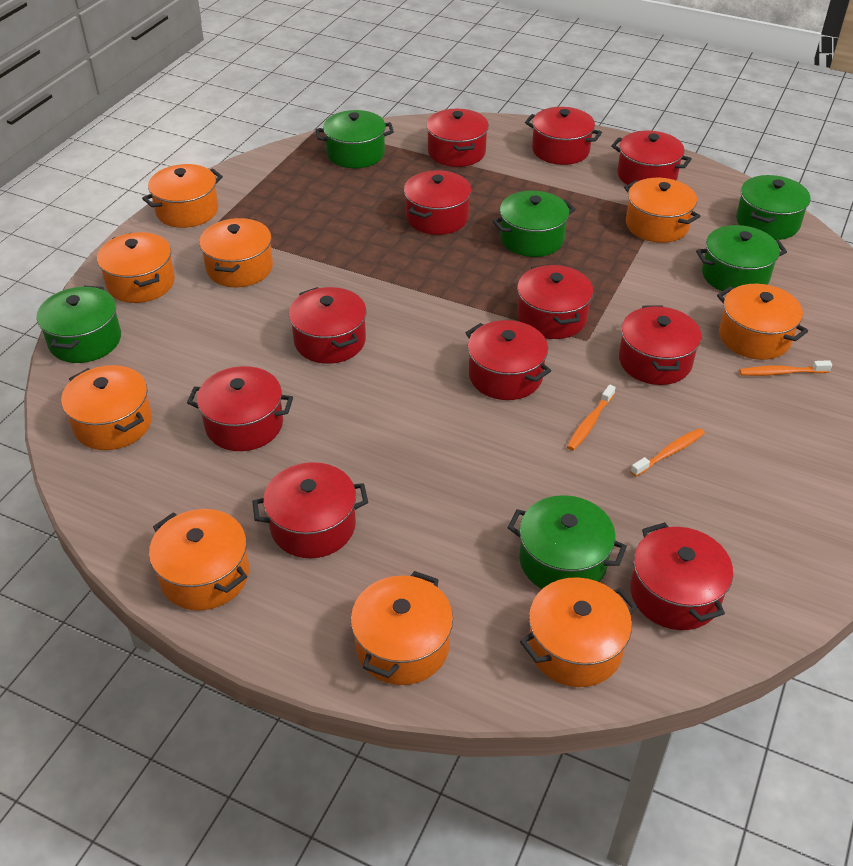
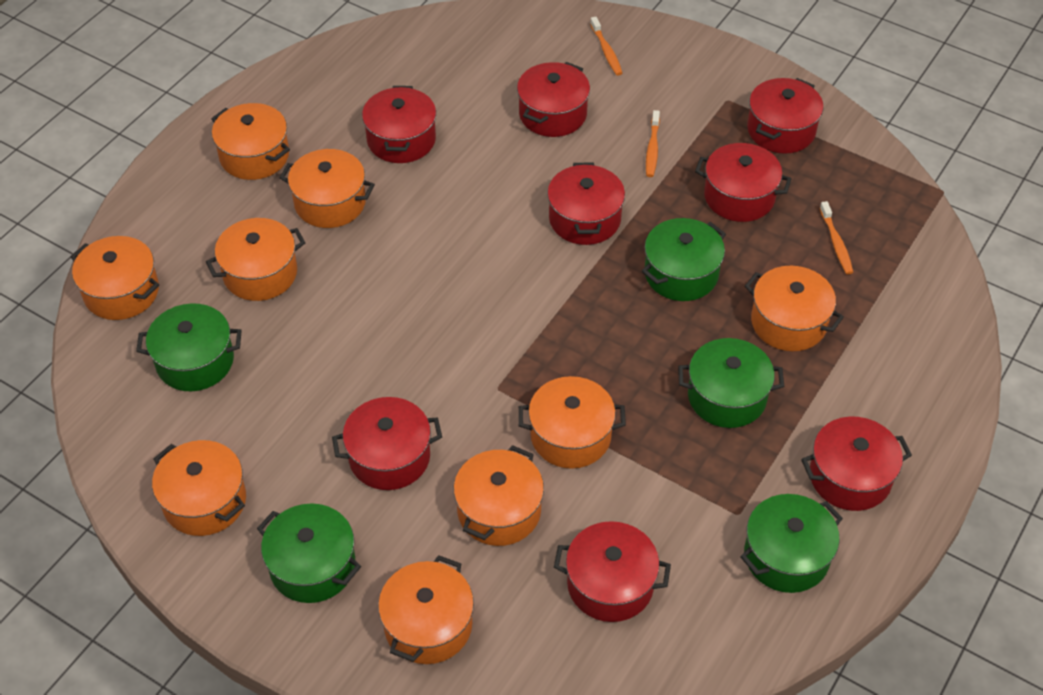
green pot: 6 -> 5
red pot: 11 -> 8

